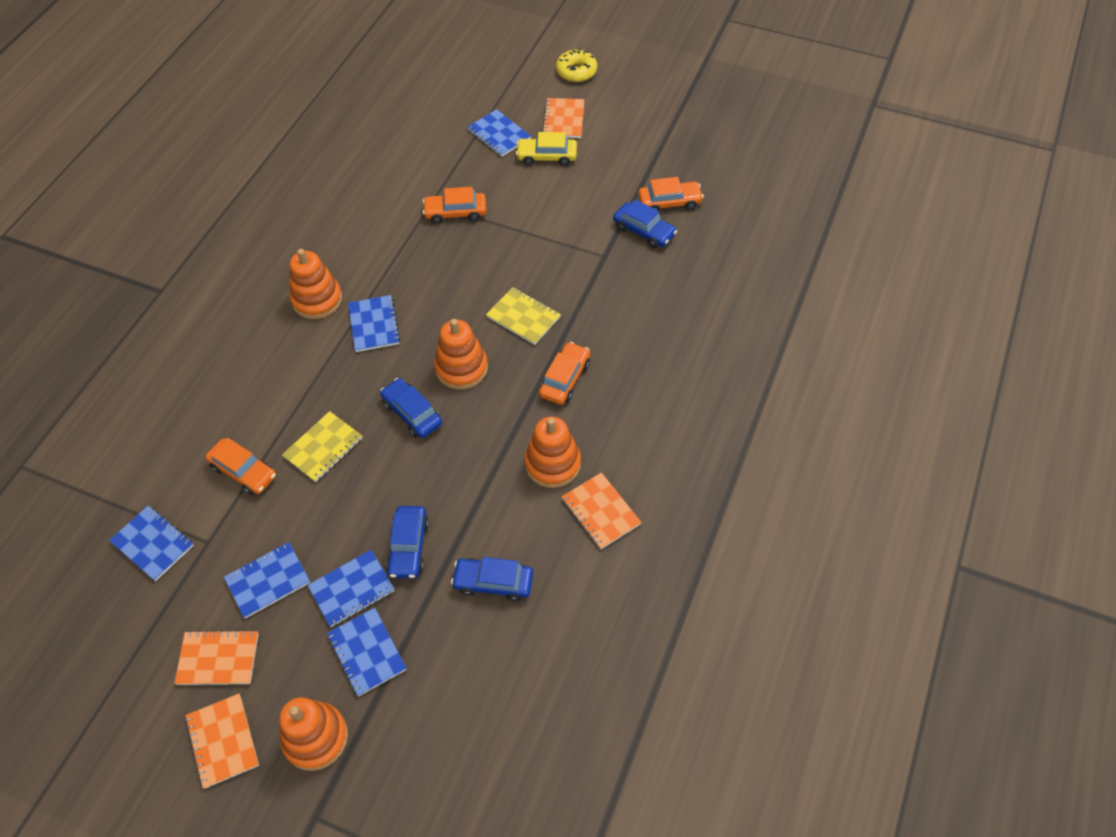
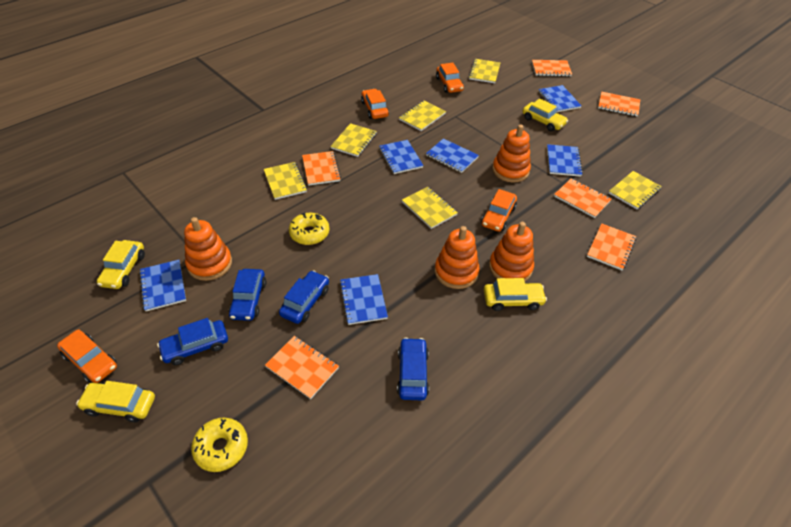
orange notebook: 4 -> 6
yellow car: 1 -> 4
yellow donut: 1 -> 2
yellow notebook: 2 -> 6

